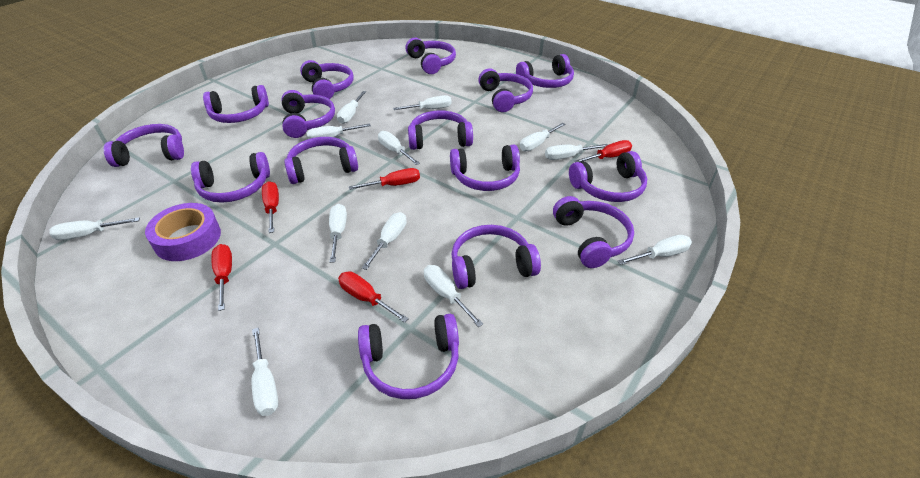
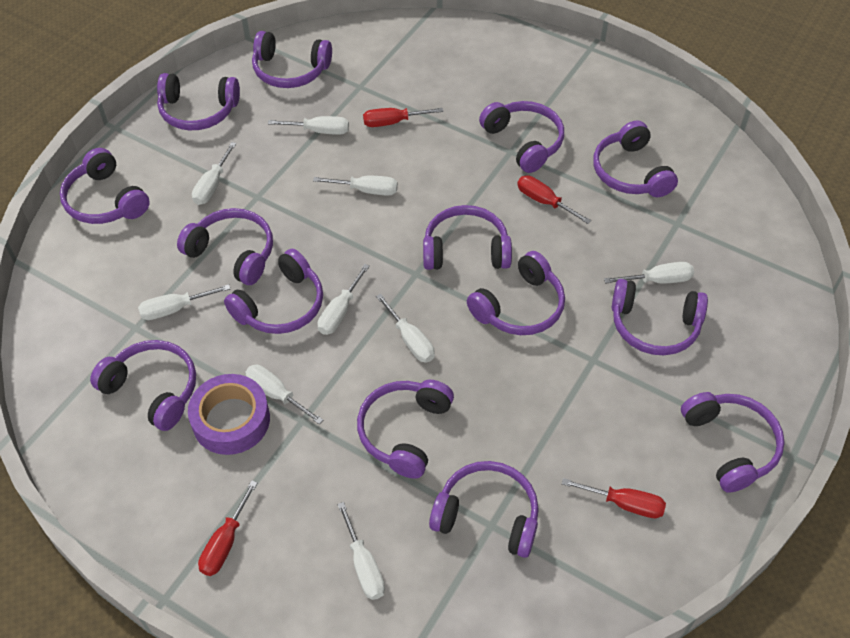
purple headphones: 15 -> 14
red screwdriver: 5 -> 4
white screwdriver: 12 -> 9

